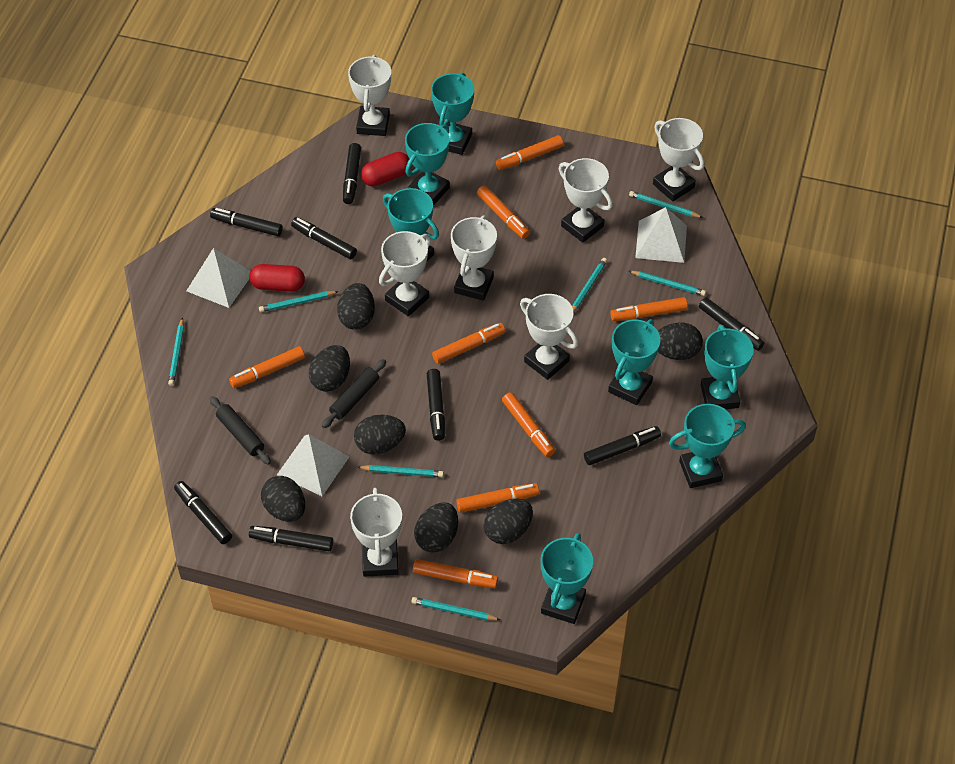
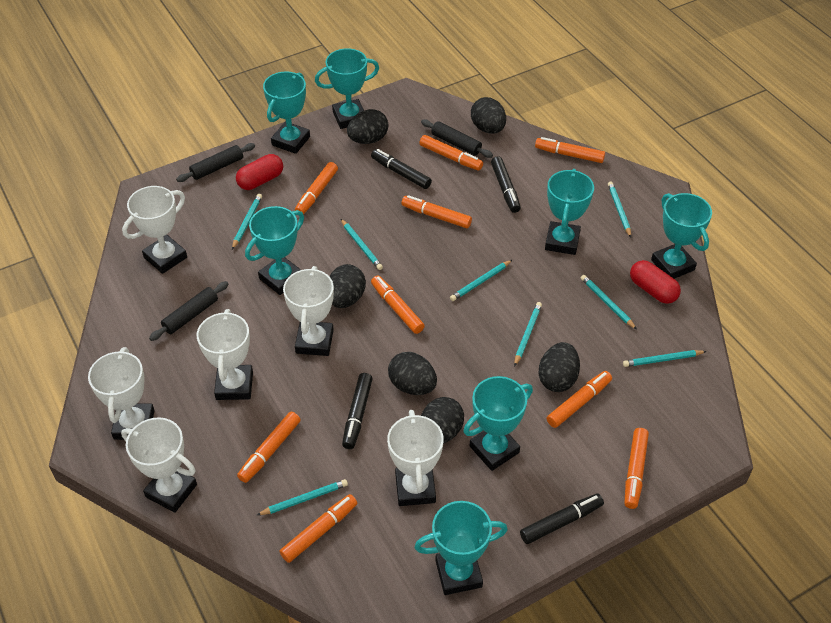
black egg: 7 -> 6
black marker: 8 -> 4
black rolling pin: 2 -> 3
orange marker: 8 -> 9
turquoise pencil: 7 -> 8
white pyramid: 3 -> 0
white trophy: 7 -> 6

